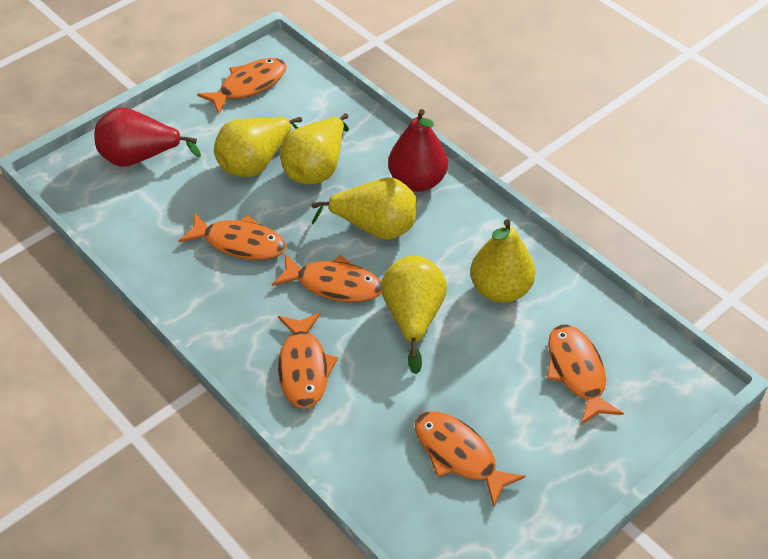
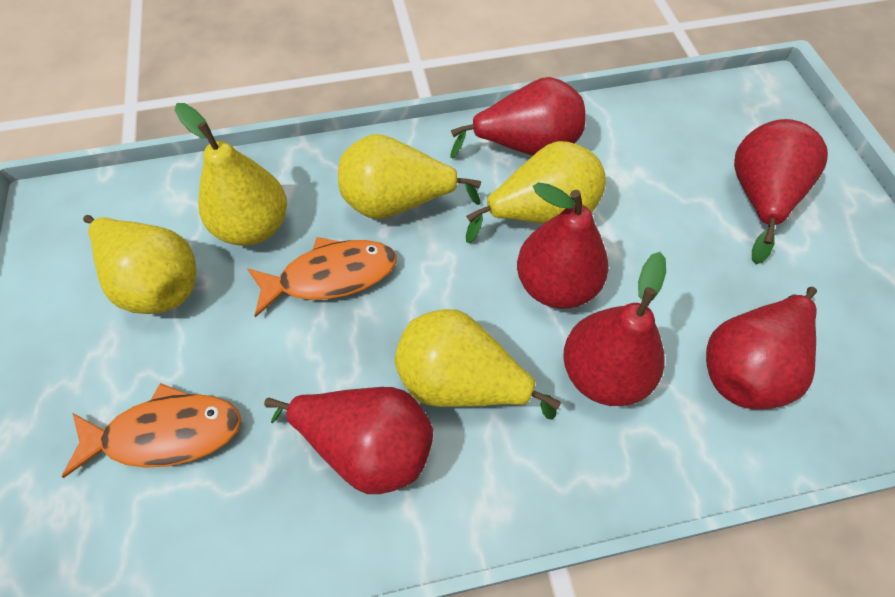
orange fish: 6 -> 2
red pear: 2 -> 6

